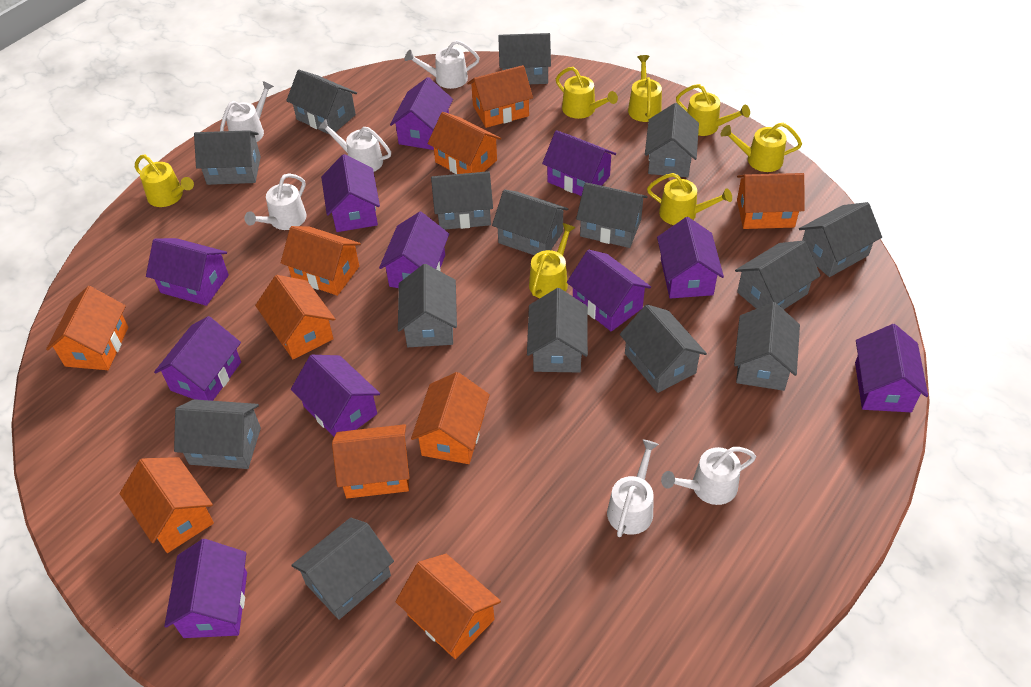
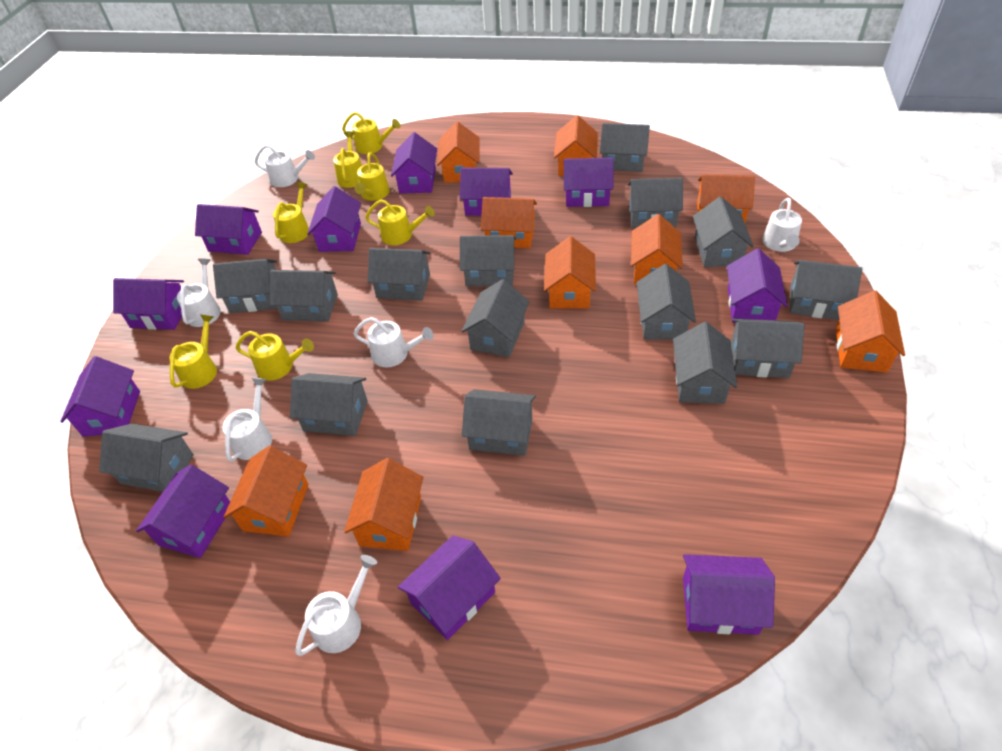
orange house: 10 -> 9

